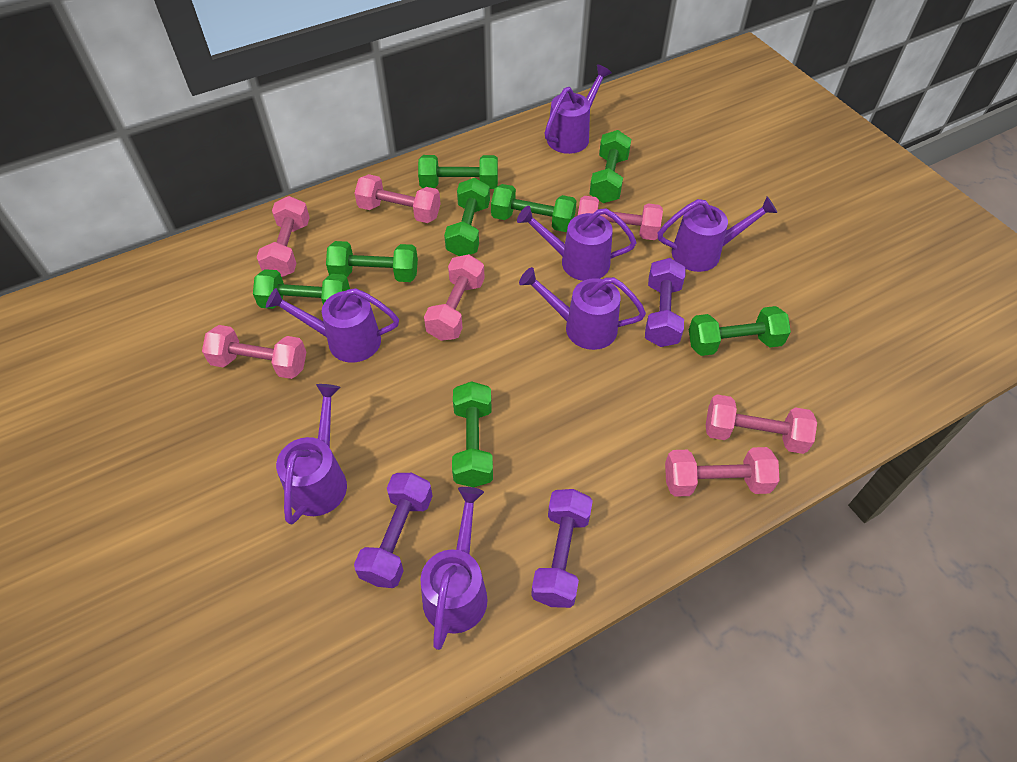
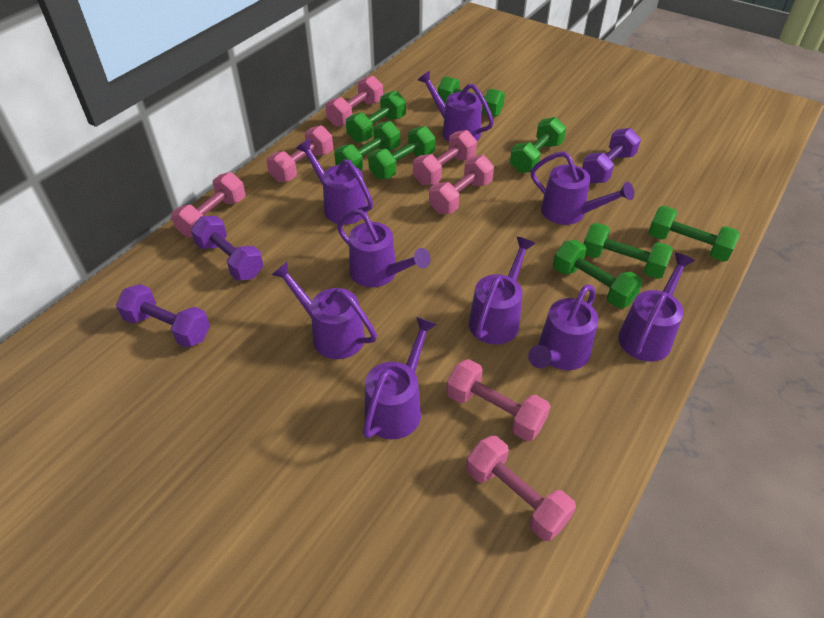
purple watering can: 7 -> 9

